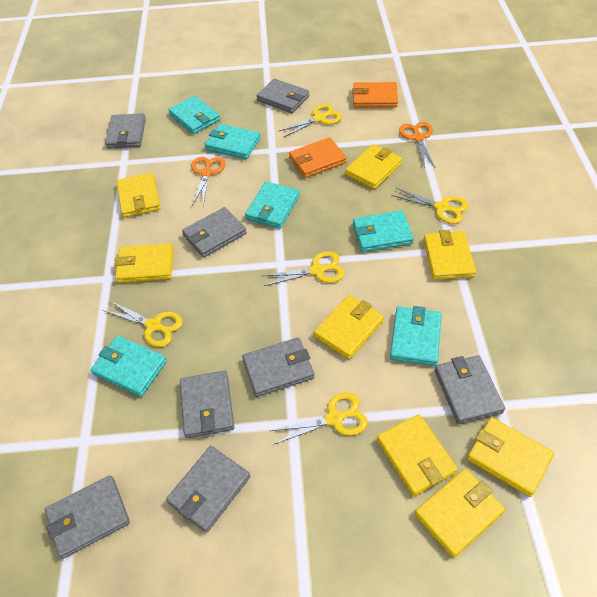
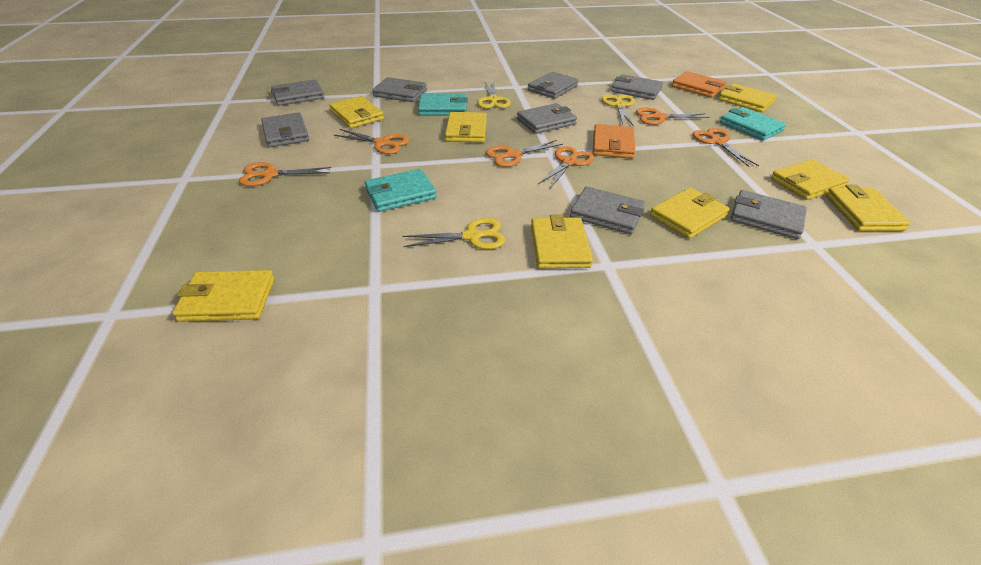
orange scissors: 2 -> 6
turquoise wallet: 6 -> 3
yellow scissors: 5 -> 3

